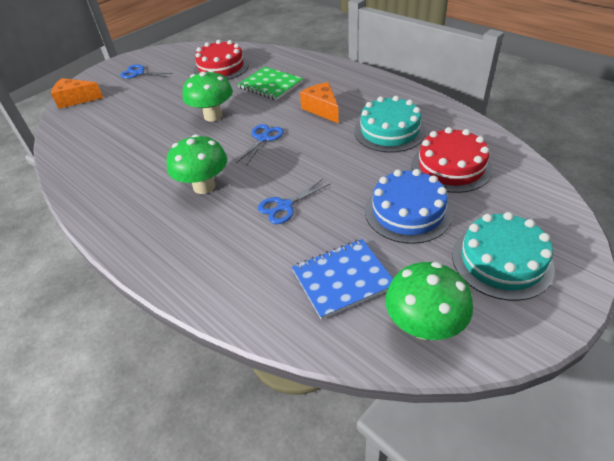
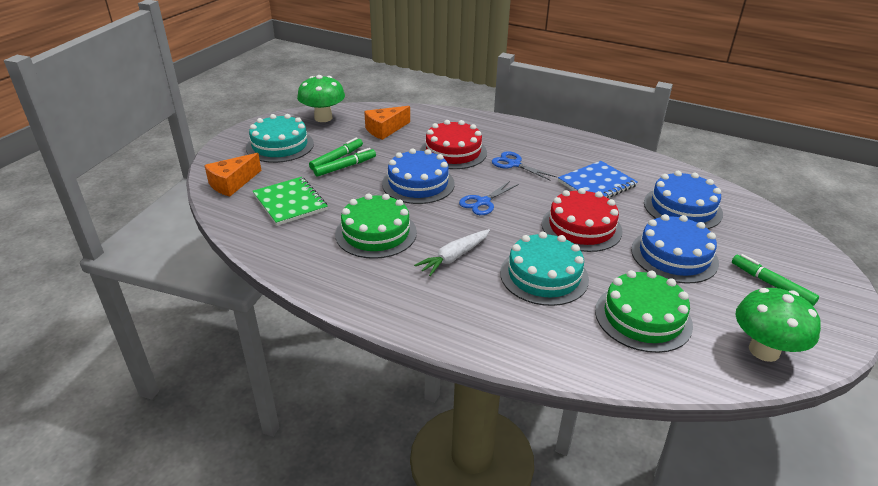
blue cake: 1 -> 3
blue scissors: 3 -> 2
green cake: 0 -> 2
green marker: 0 -> 3
green mushroom: 3 -> 2
white carrot: 0 -> 1

